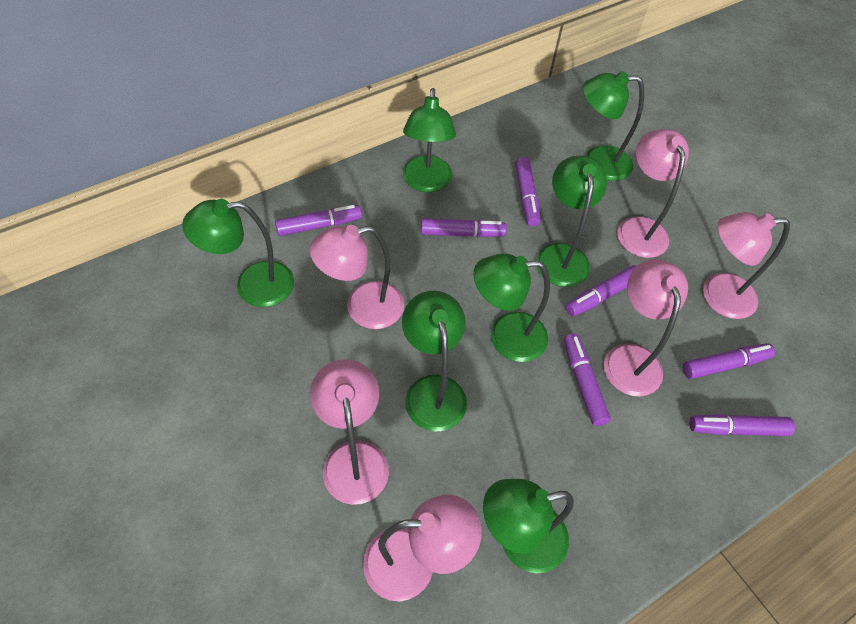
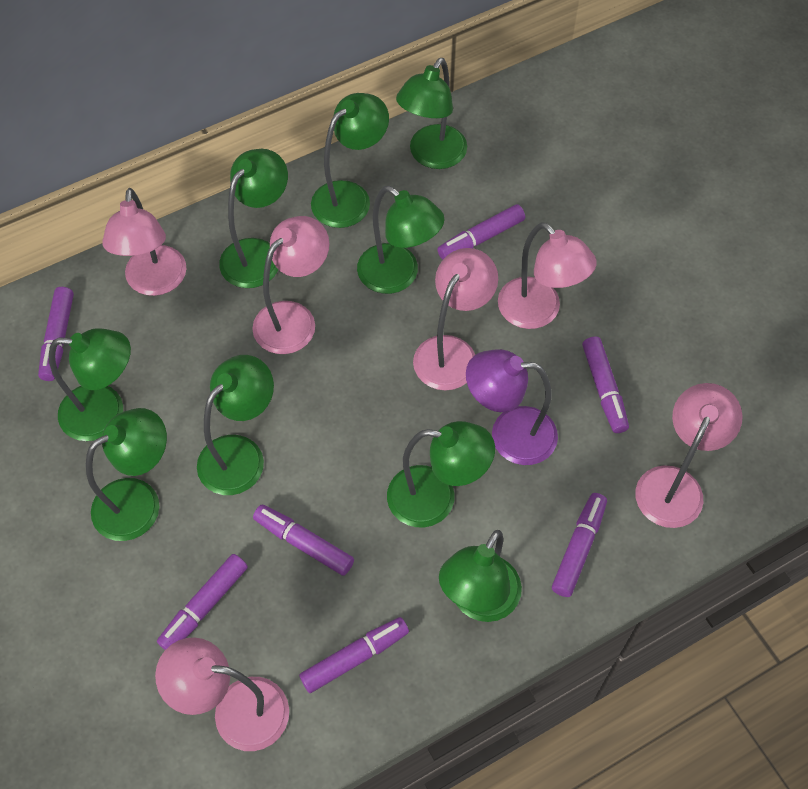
green lamp: 7 -> 9
purple lamp: 0 -> 1

